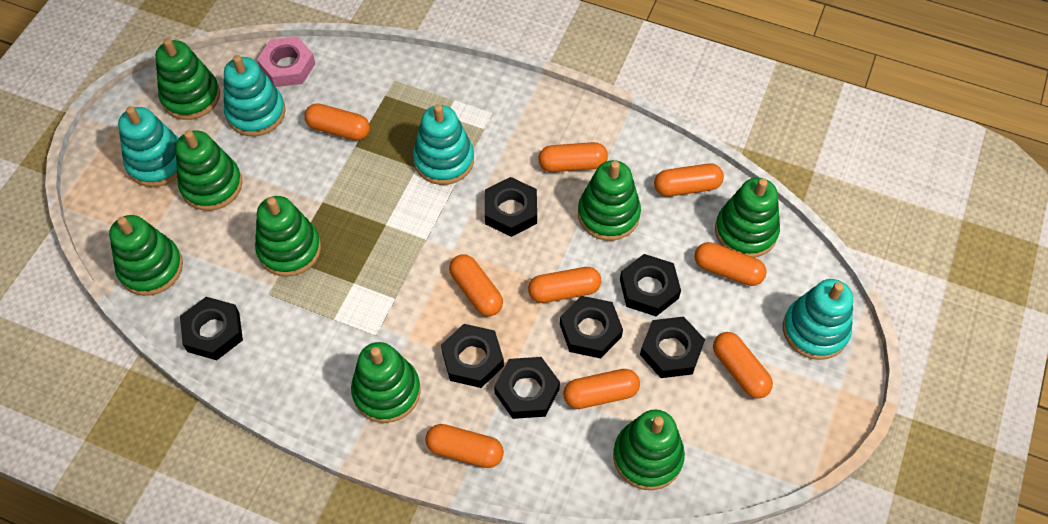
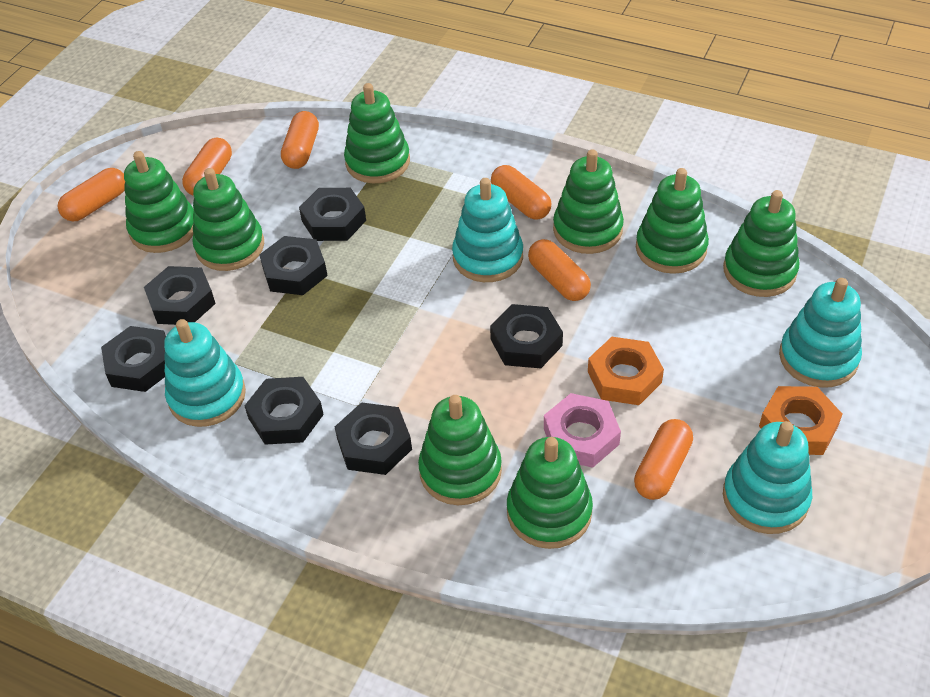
orange capsule: 9 -> 6
orange nut: 0 -> 2

